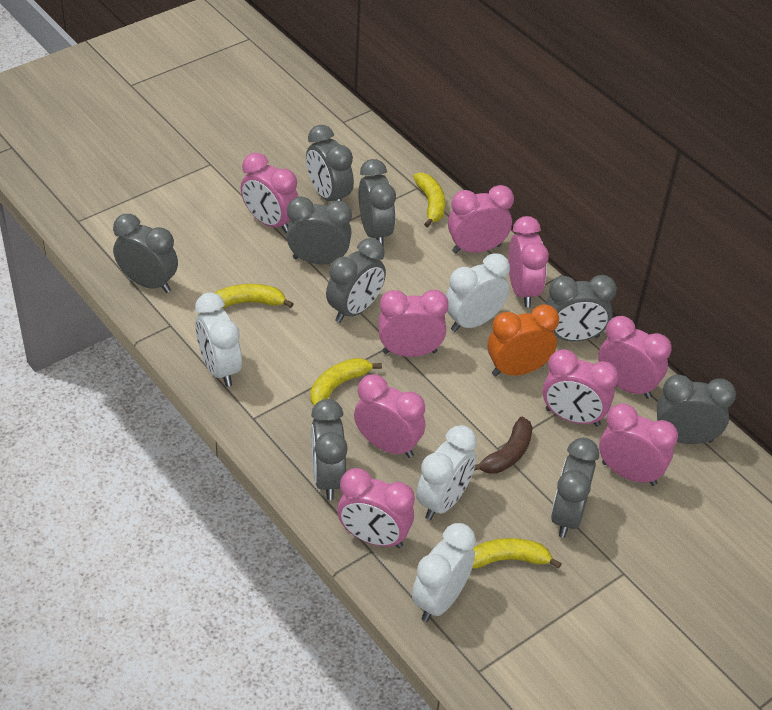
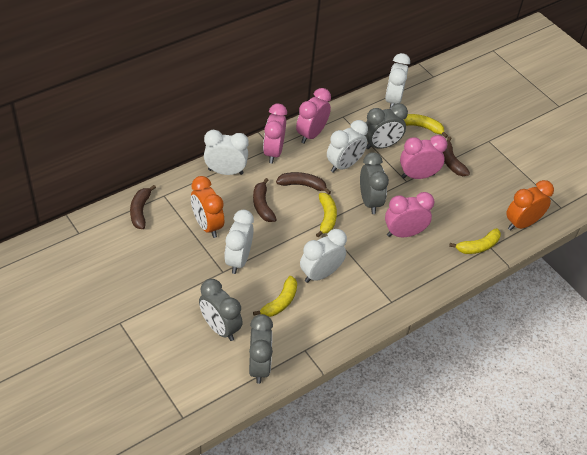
brown banana: 1 -> 4
grey clock: 9 -> 4
orange clock: 1 -> 2
pink clock: 9 -> 4
white clock: 4 -> 5

